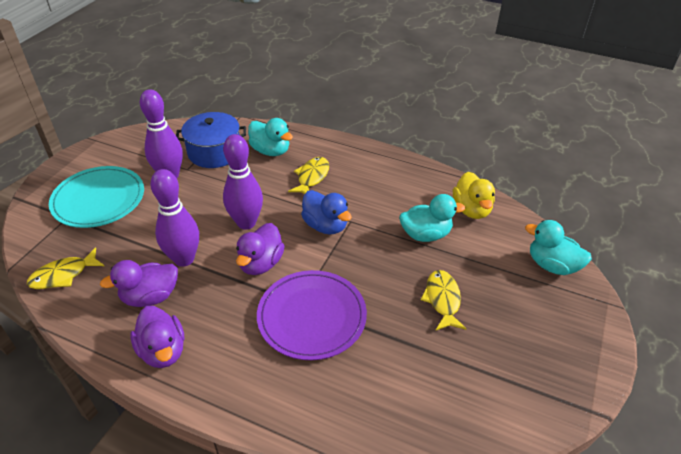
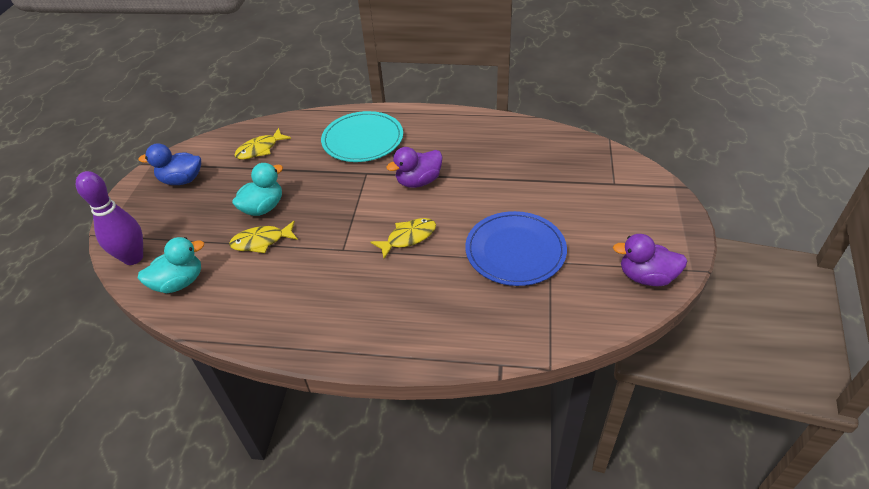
blue plate: 0 -> 1
blue pot: 1 -> 0
purple bowling pin: 3 -> 1
purple duck: 3 -> 2
purple plate: 1 -> 0
turquoise duck: 3 -> 2
yellow duck: 1 -> 0

